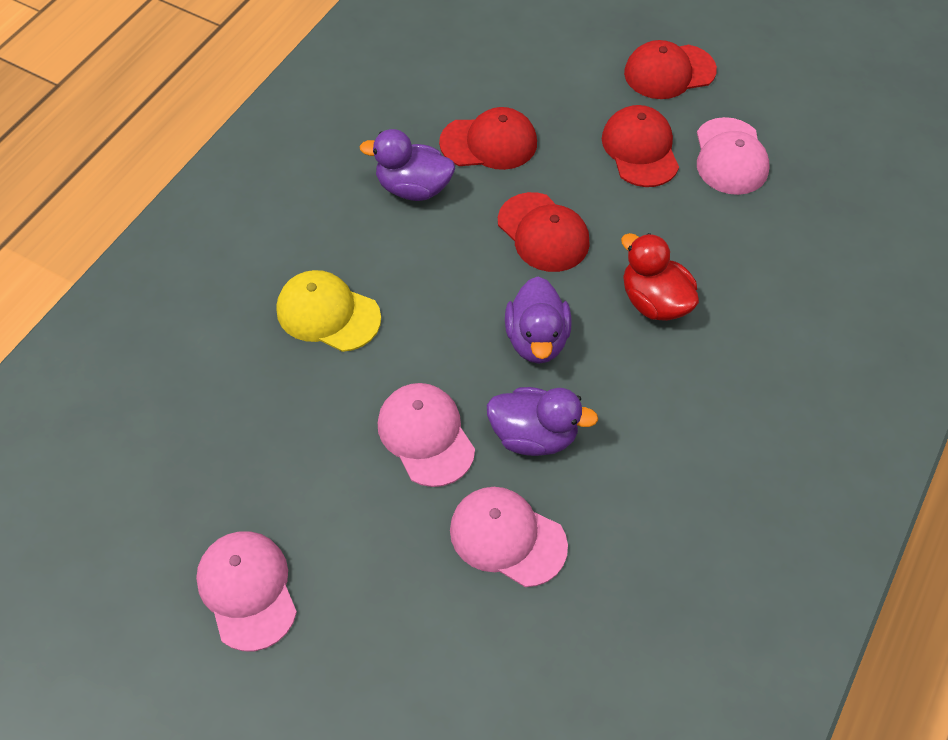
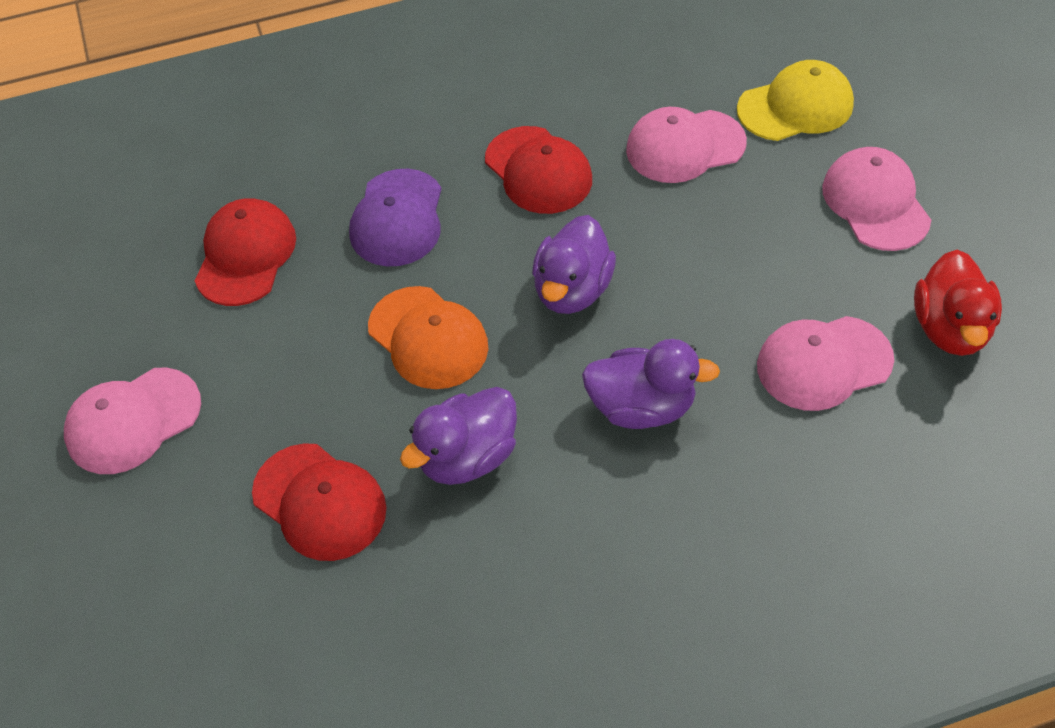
orange cap: 0 -> 1
purple cap: 0 -> 1
red cap: 4 -> 3

